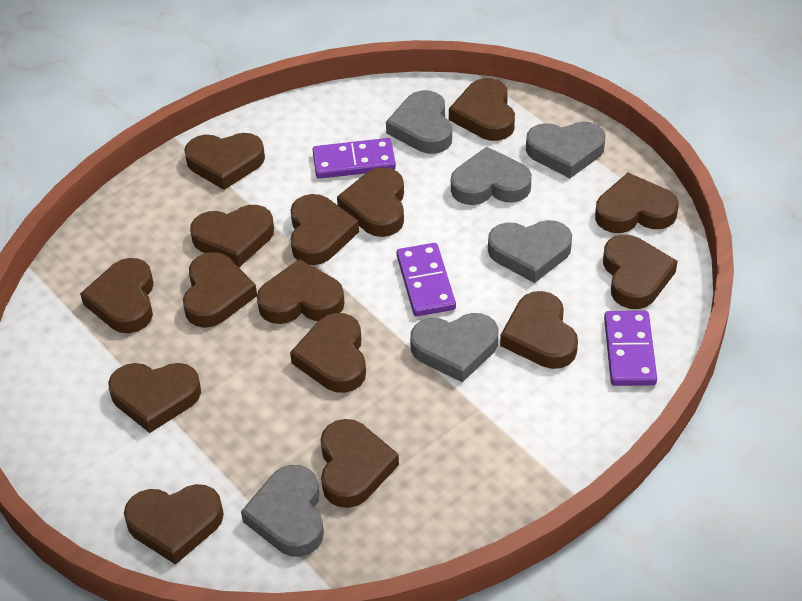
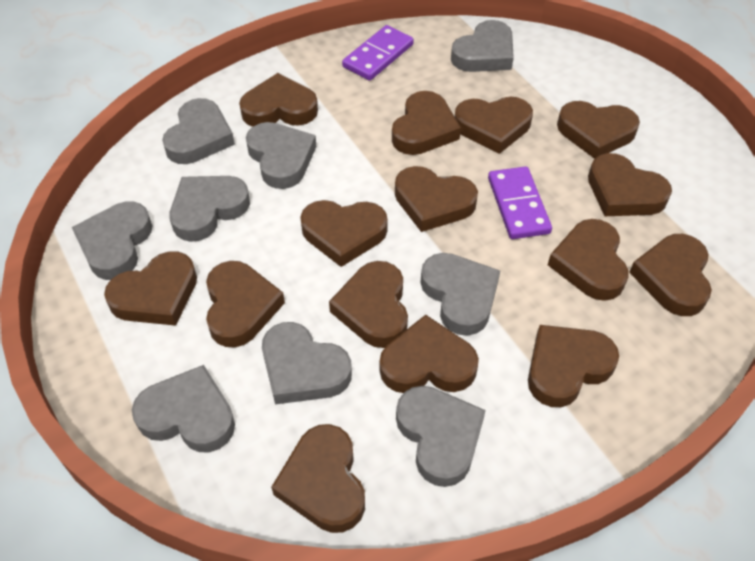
grey heart: 6 -> 9
purple domino: 3 -> 2

